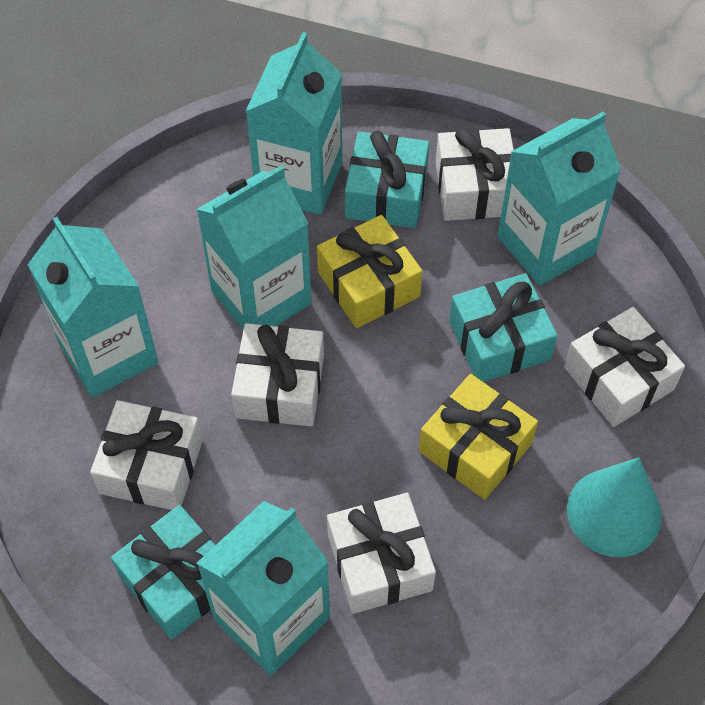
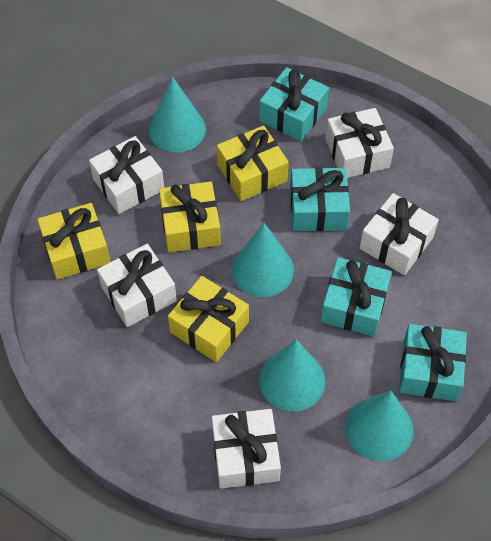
turquoise carton: 5 -> 0
turquoise cone: 1 -> 4
turquoise gift: 3 -> 4
yellow gift: 2 -> 4

